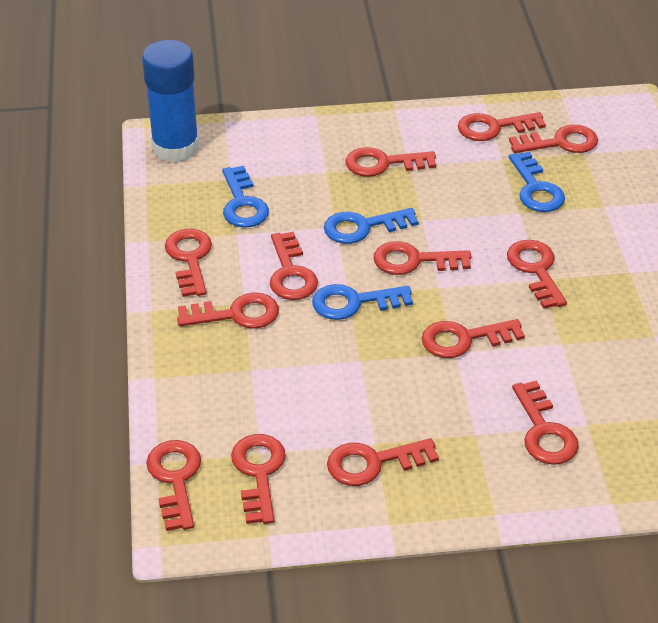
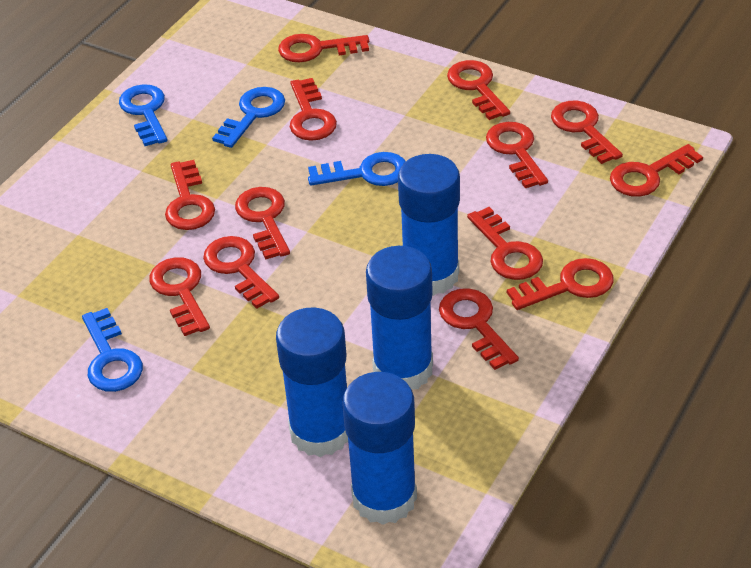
blue glue stick: 1 -> 4

